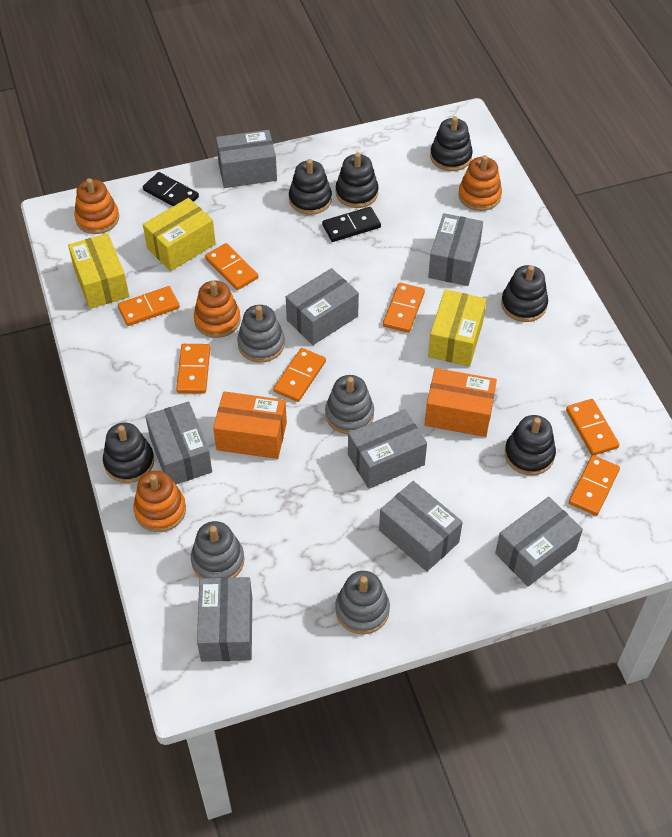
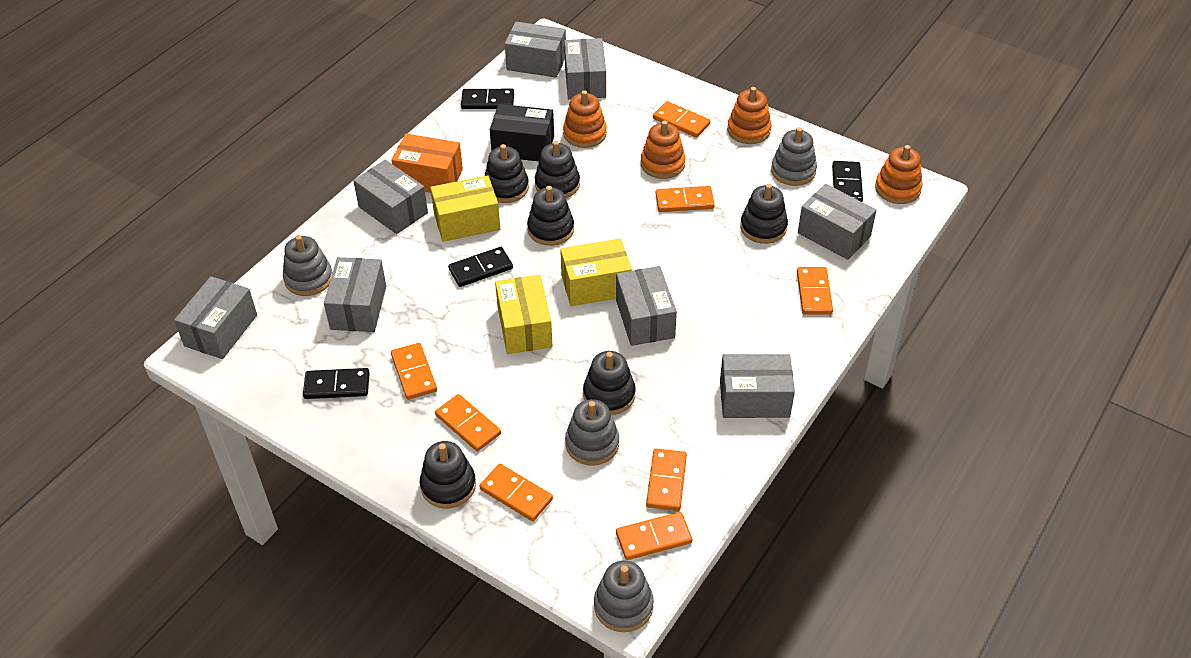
black box: 0 -> 1
black domino: 2 -> 4
orange box: 2 -> 1
orange domino: 7 -> 8

